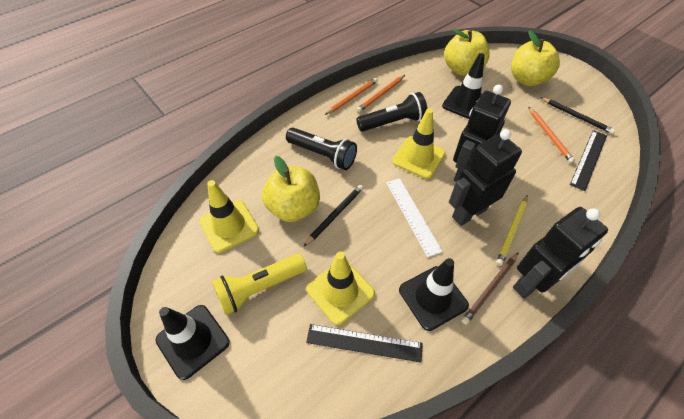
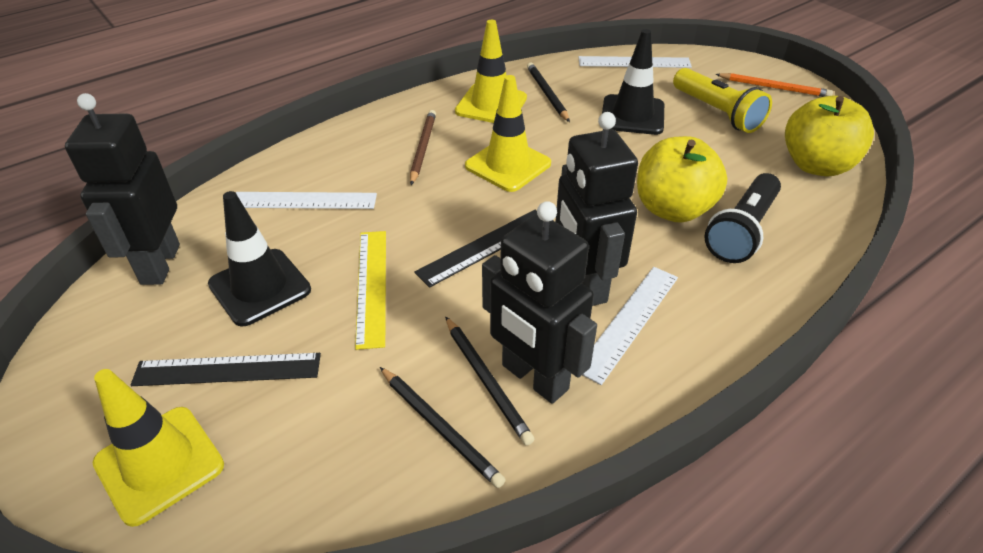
black flashlight: 2 -> 1
black pencil: 2 -> 3
black traffic cone: 3 -> 2
orange pencil: 3 -> 1
white ruler: 1 -> 3
yellow apple: 3 -> 2
yellow pencil: 1 -> 0
yellow ruler: 0 -> 1

